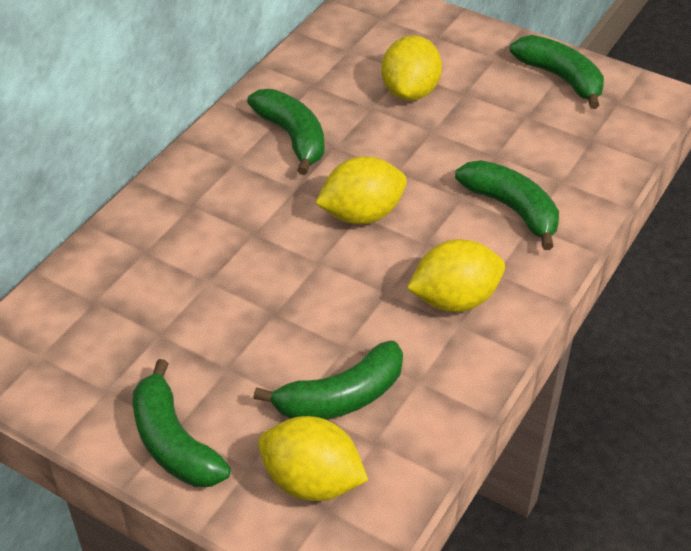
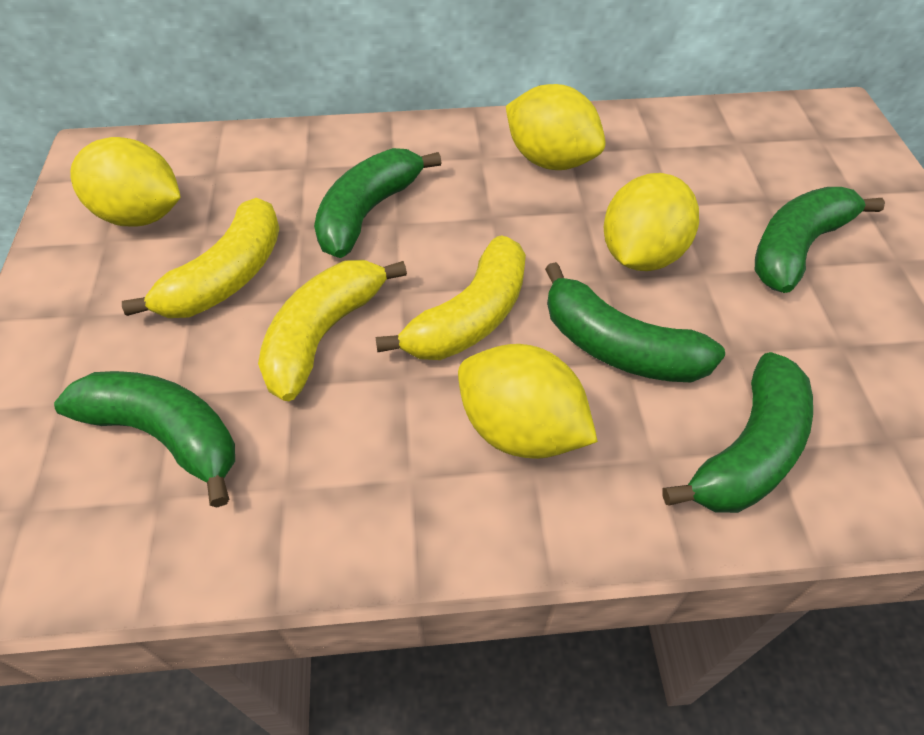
yellow banana: 0 -> 3

